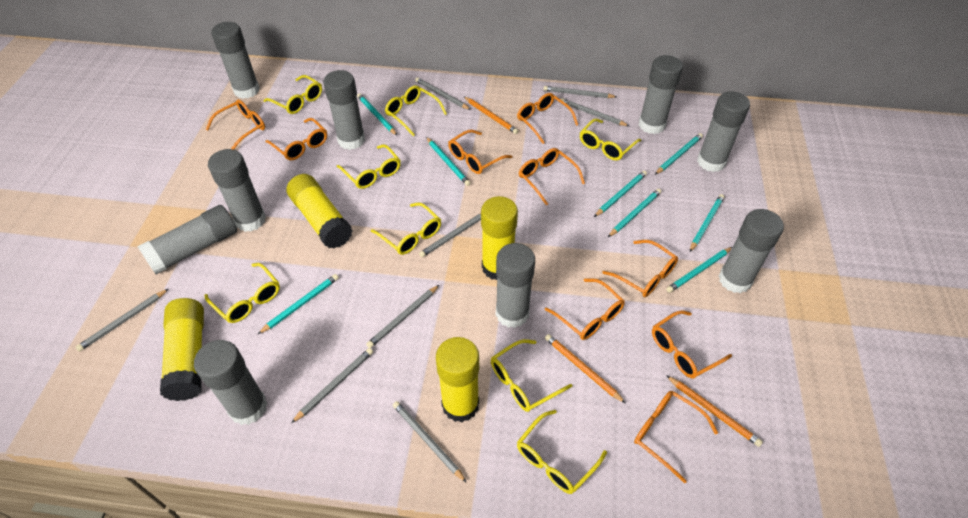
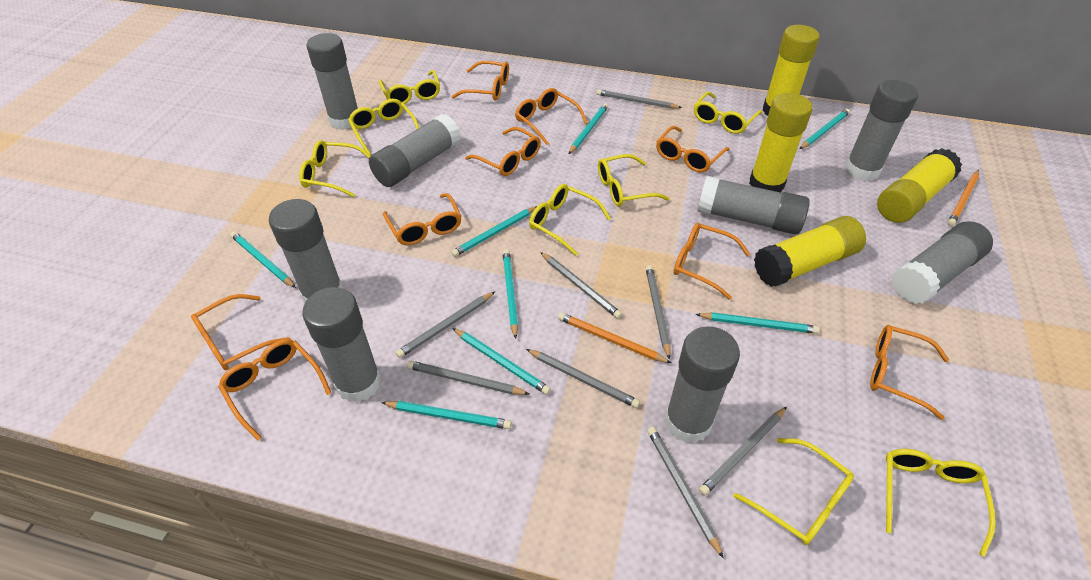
grey glue stick: 9 -> 8
orange pencil: 3 -> 2

